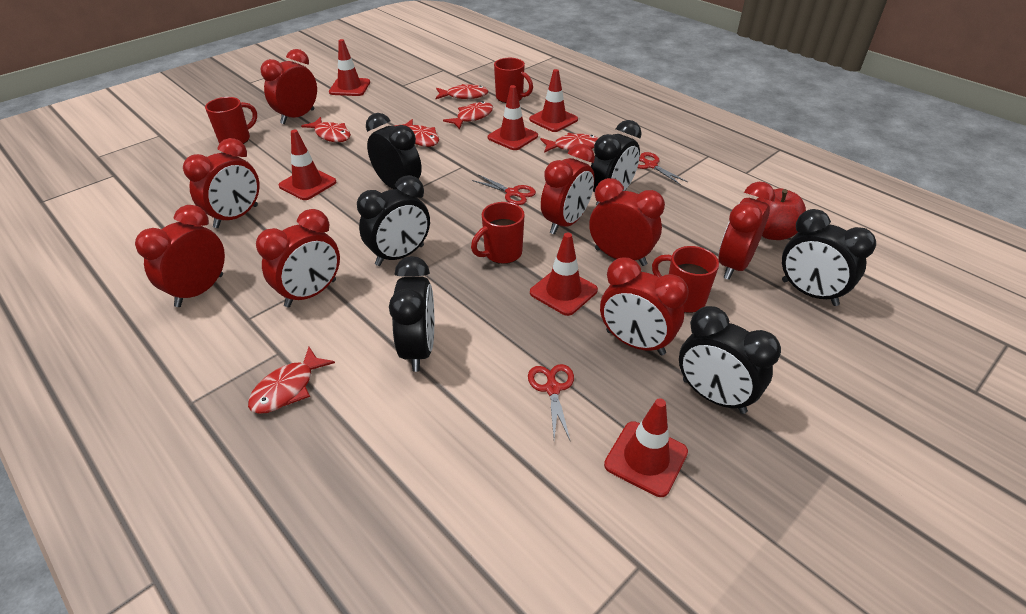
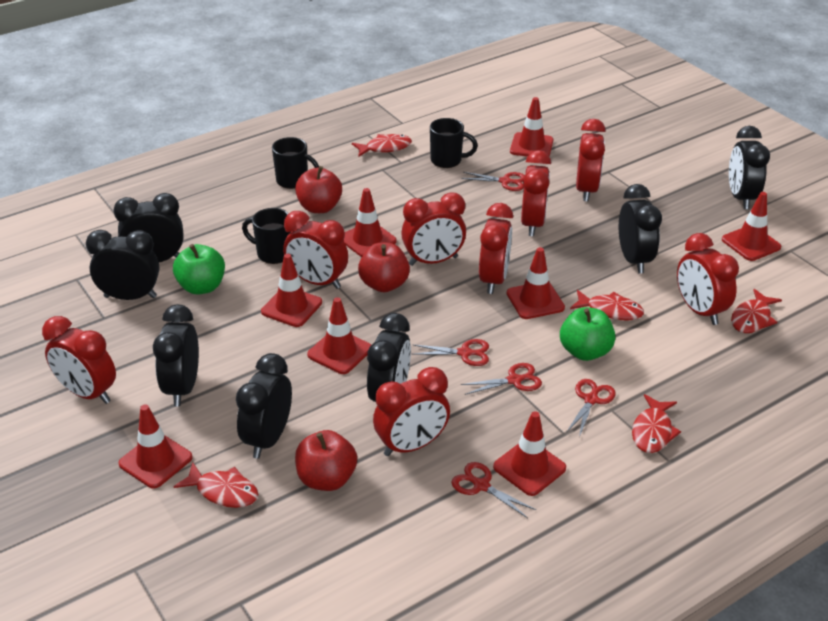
black clock: 6 -> 7
black mug: 0 -> 3
green apple: 0 -> 2
red apple: 1 -> 3
red fish: 6 -> 5
red mug: 4 -> 0
red scissors: 3 -> 5
red traffic cone: 6 -> 8

